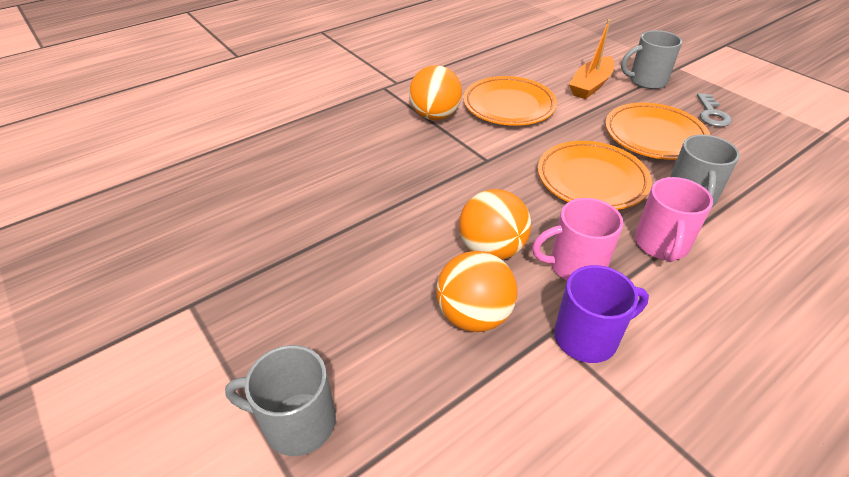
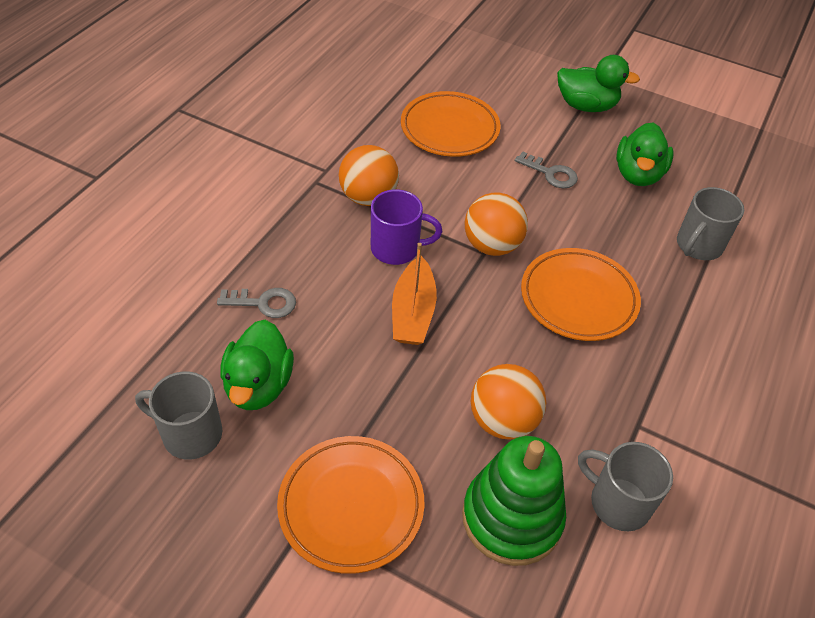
green duck: 0 -> 3
green stacking toy: 0 -> 1
grey key: 1 -> 2
pink mug: 2 -> 0

